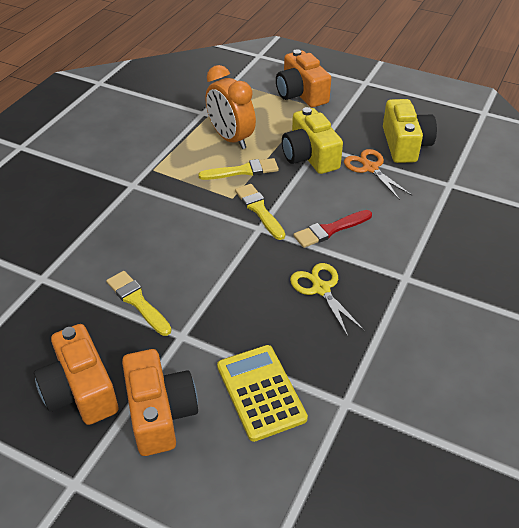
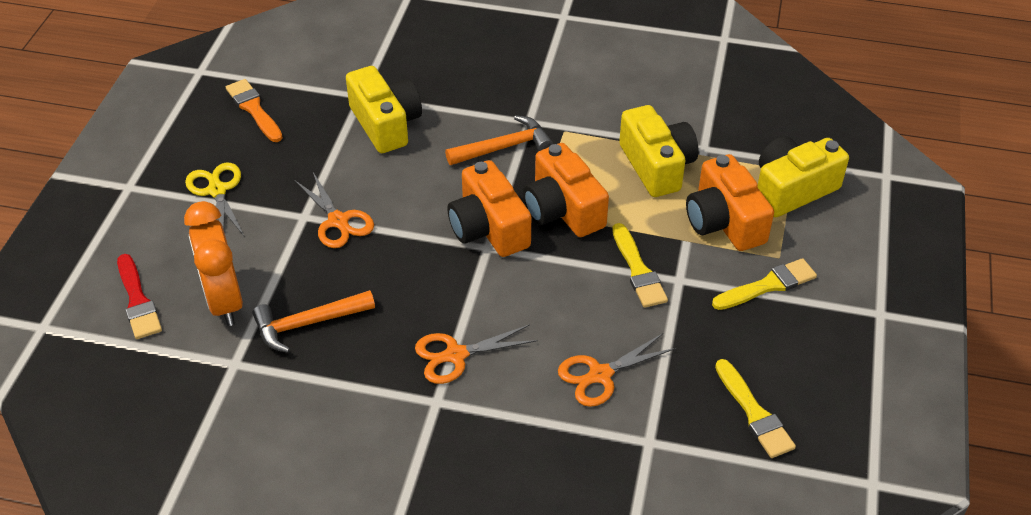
orange brush: 0 -> 1
orange hammer: 0 -> 2
orange scissors: 1 -> 3
yellow calculator: 1 -> 0
yellow camera: 2 -> 3

